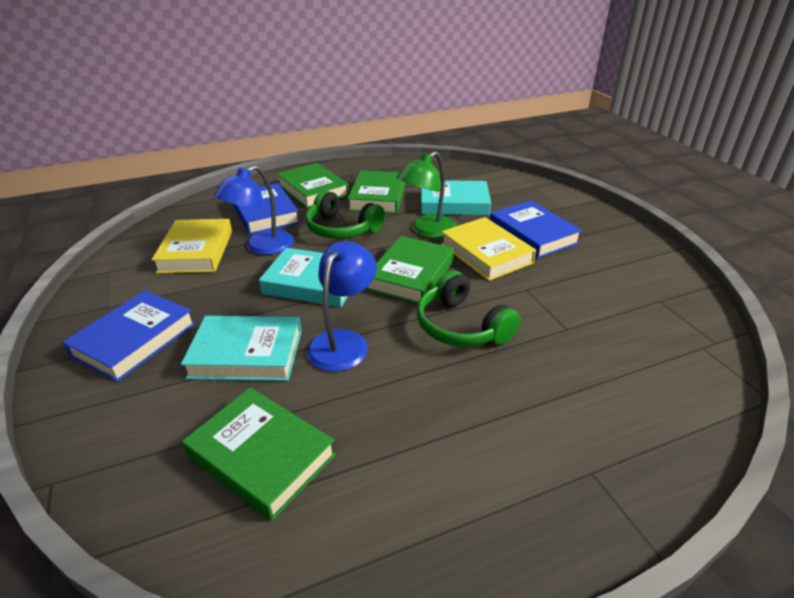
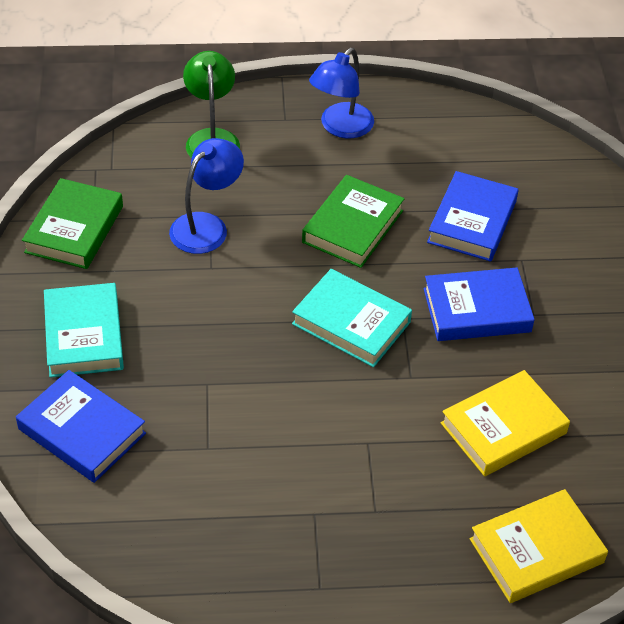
green book: 4 -> 2
green headphones: 2 -> 0
turquoise book: 3 -> 2

